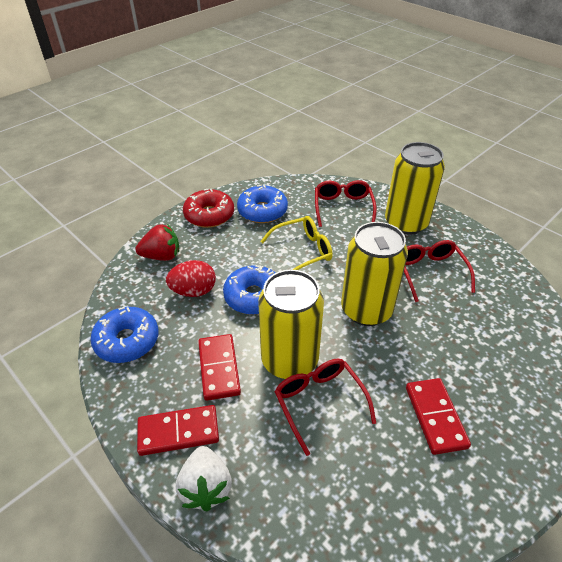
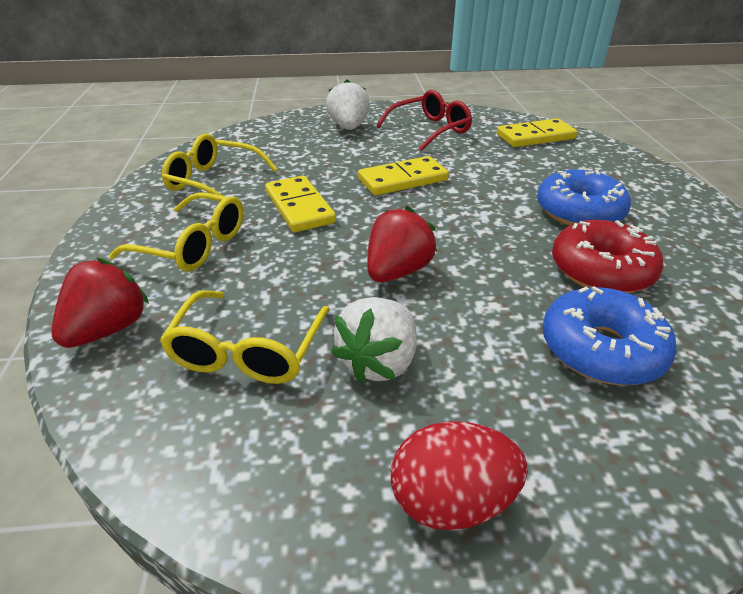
blue donut: 3 -> 2
red domino: 3 -> 0
red glasses: 3 -> 1
red strawberry: 1 -> 2
white strawberry: 1 -> 2
yellow can: 3 -> 0
yellow domino: 0 -> 3
yellow glasses: 1 -> 3

